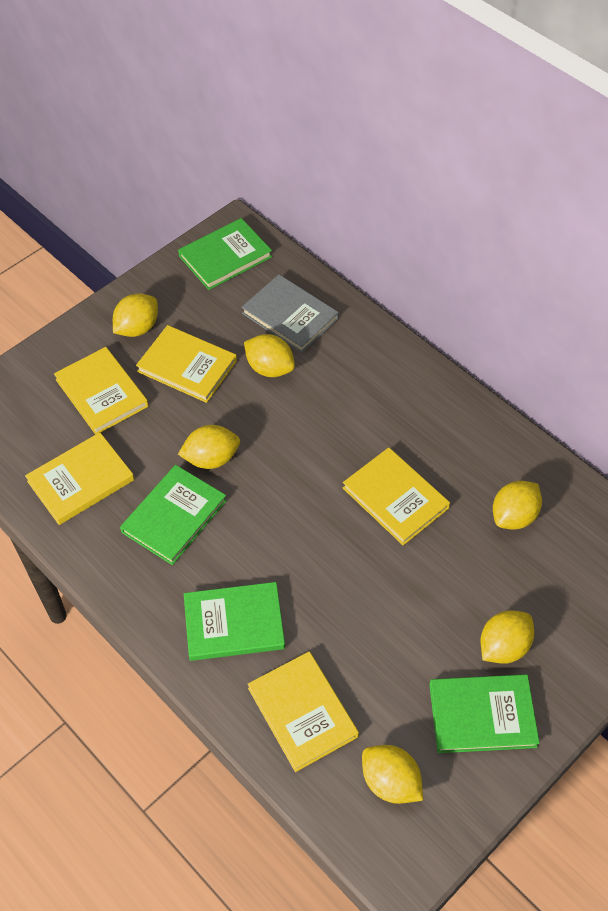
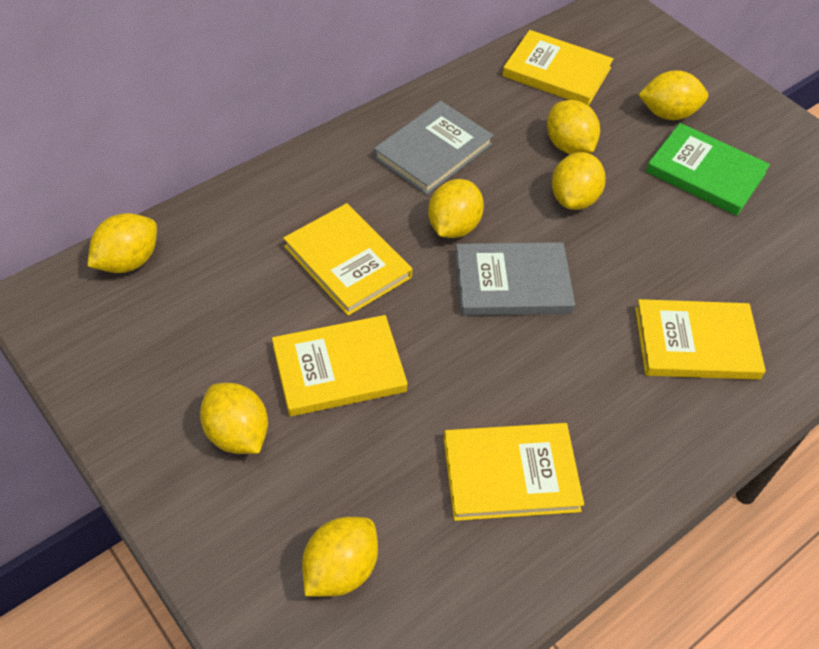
green book: 4 -> 1
grey book: 1 -> 2
yellow lemon: 6 -> 7

